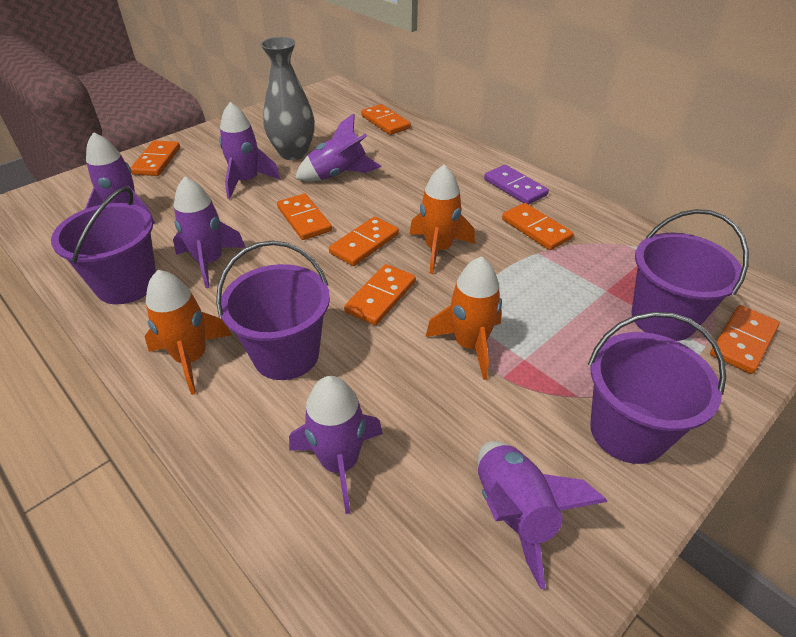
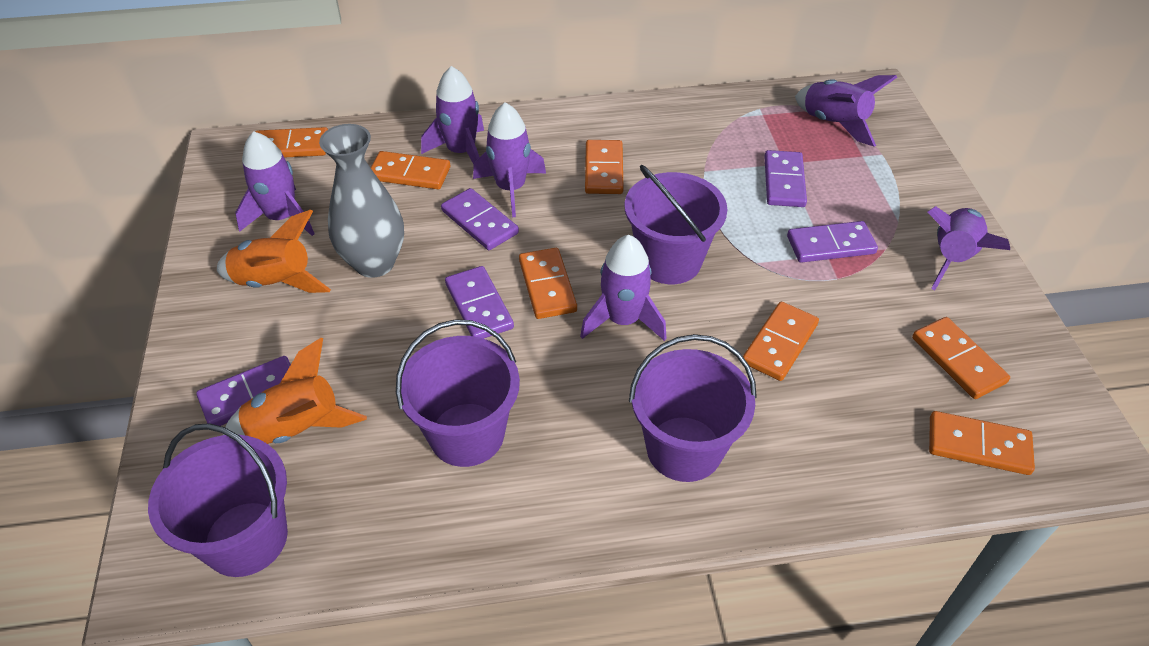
orange rocket: 3 -> 2
purple domino: 1 -> 5

